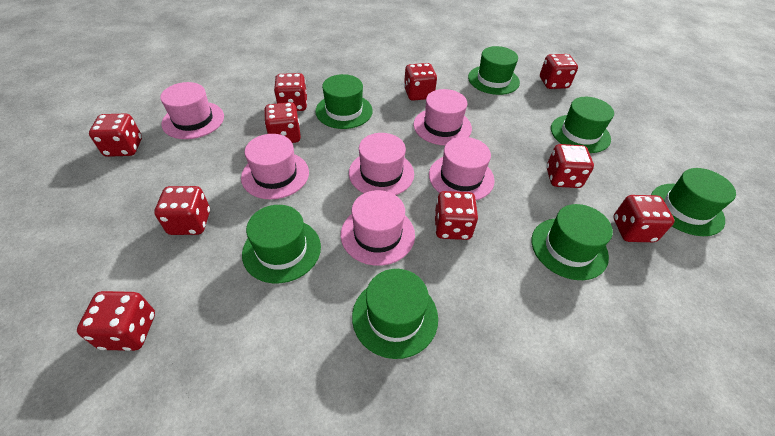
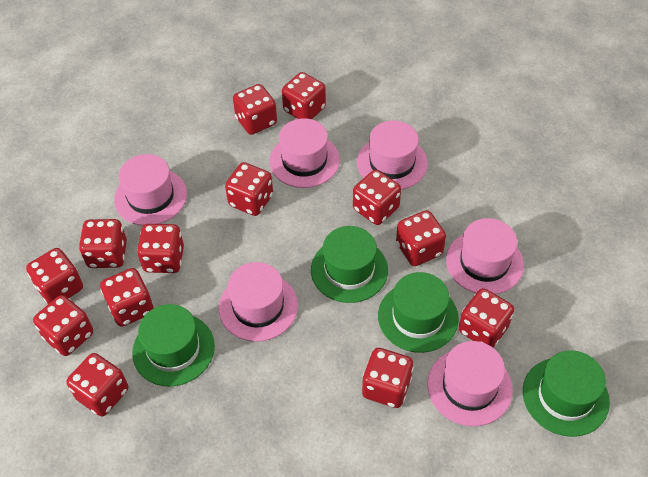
green hat: 7 -> 4
red dice: 10 -> 13

